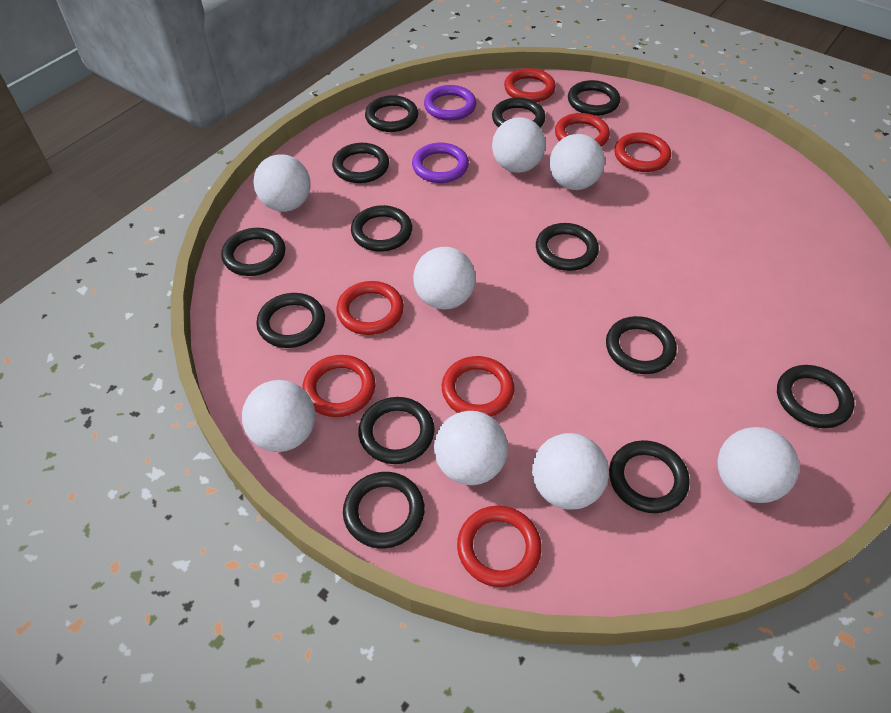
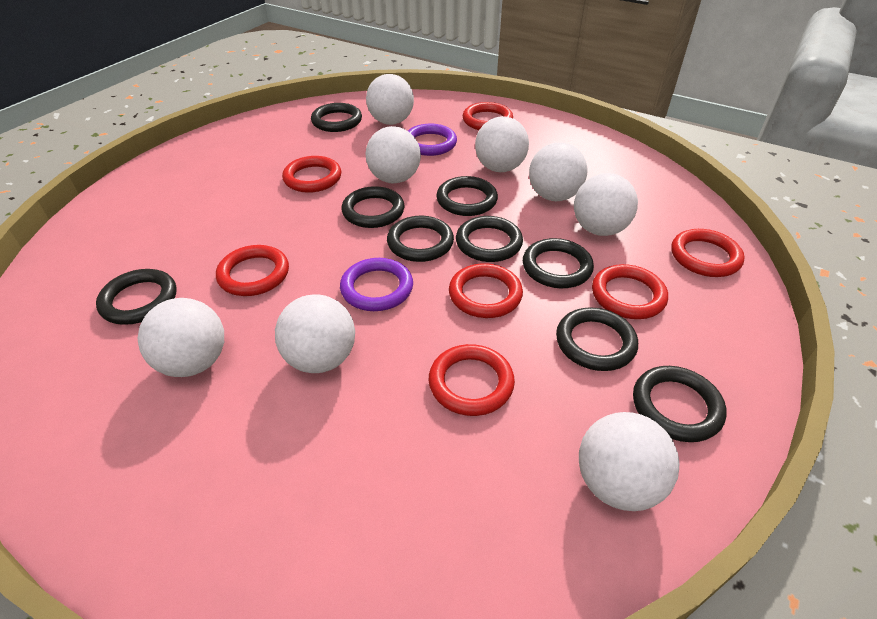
black ring: 13 -> 9

